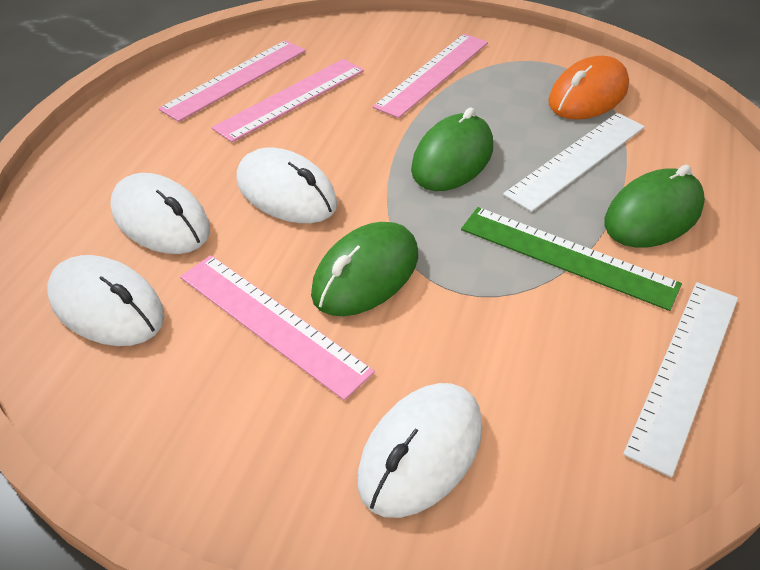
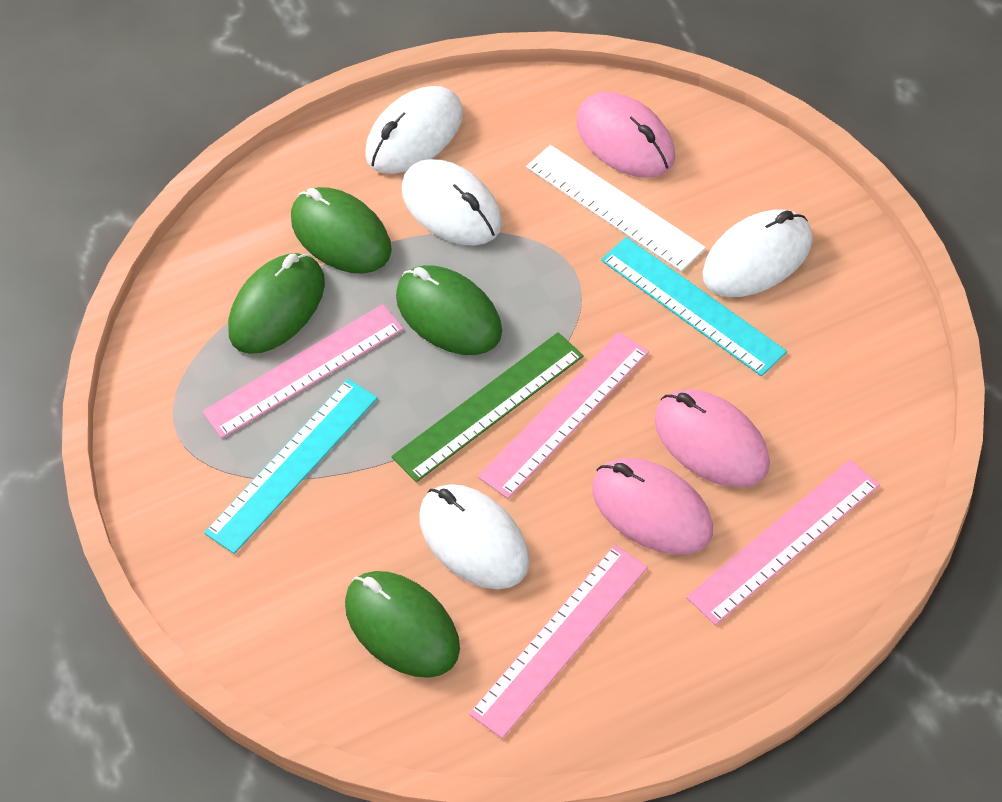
green mouse: 3 -> 4
orange mouse: 1 -> 0
pink mouse: 0 -> 3
turquoise ruler: 0 -> 2
white ruler: 2 -> 1

